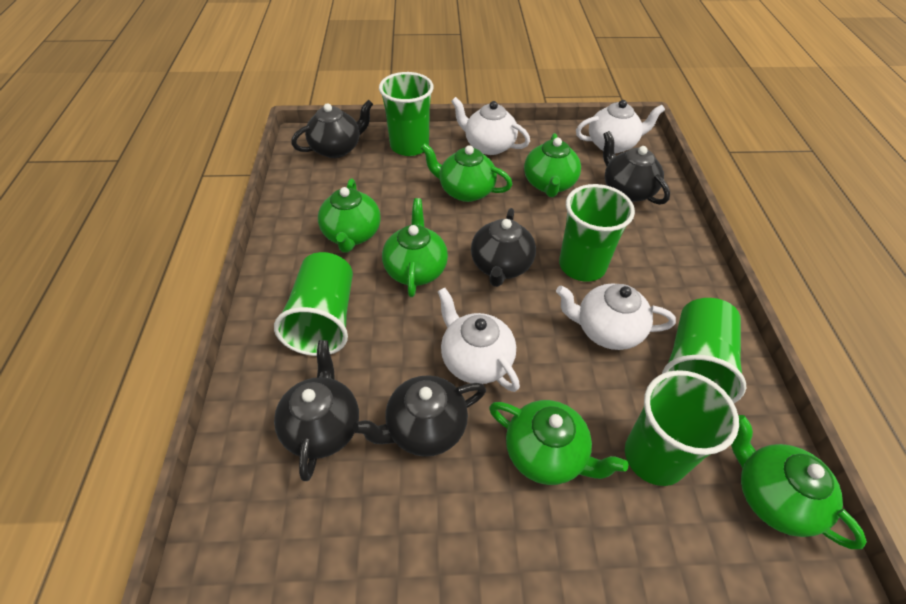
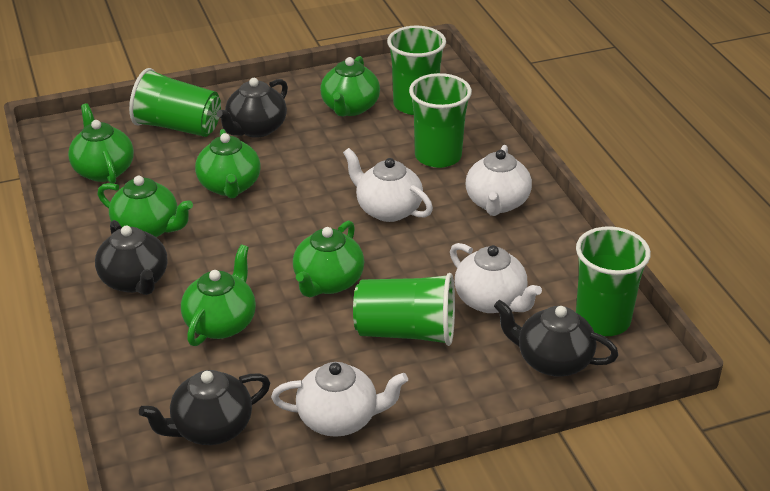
black teapot: 5 -> 4

